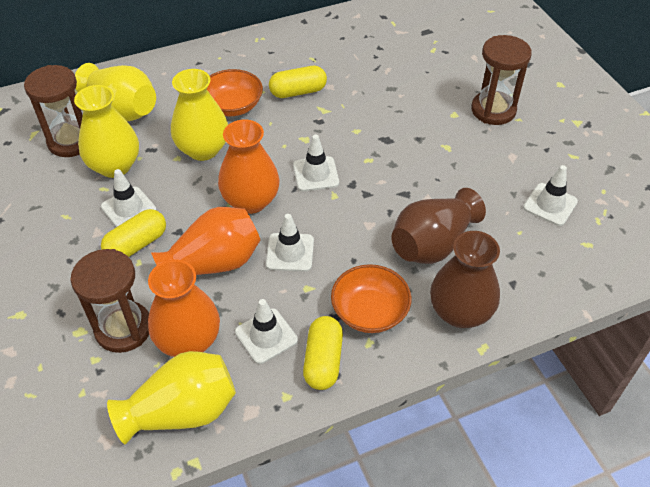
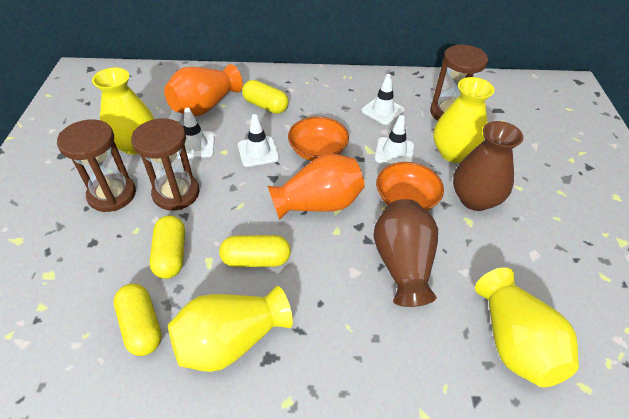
orange vase: 3 -> 2
white traffic cone: 5 -> 4
yellow capsule: 3 -> 4

